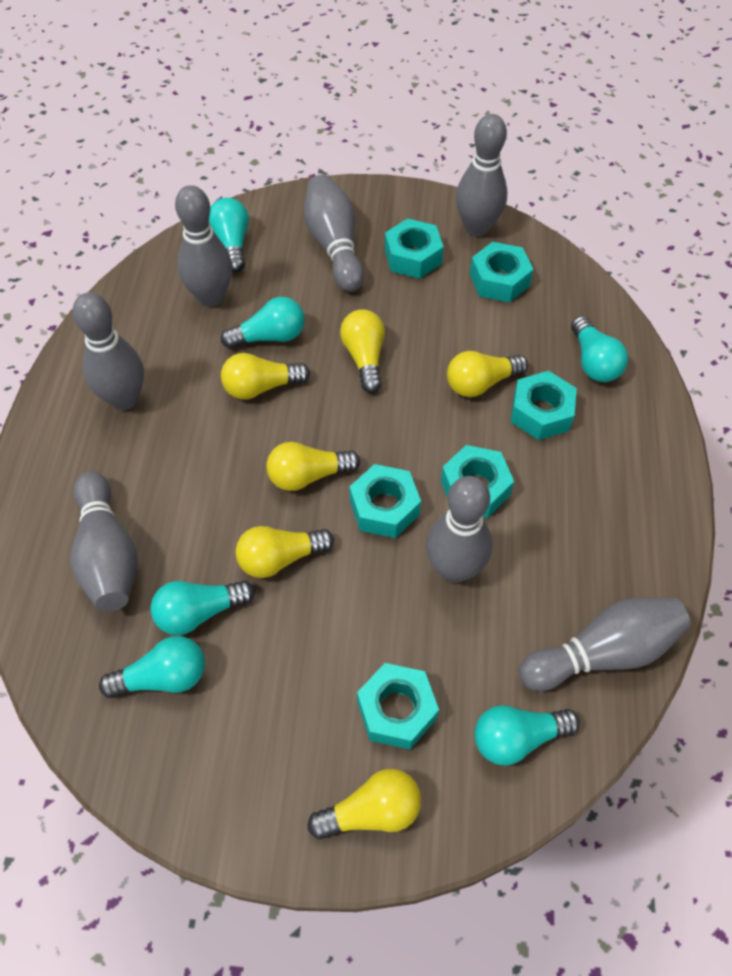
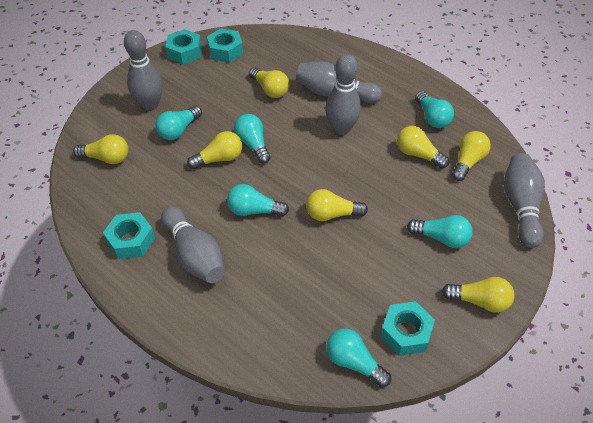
grey bowling pin: 7 -> 5
turquoise nut: 6 -> 4
yellow light bulb: 6 -> 7

